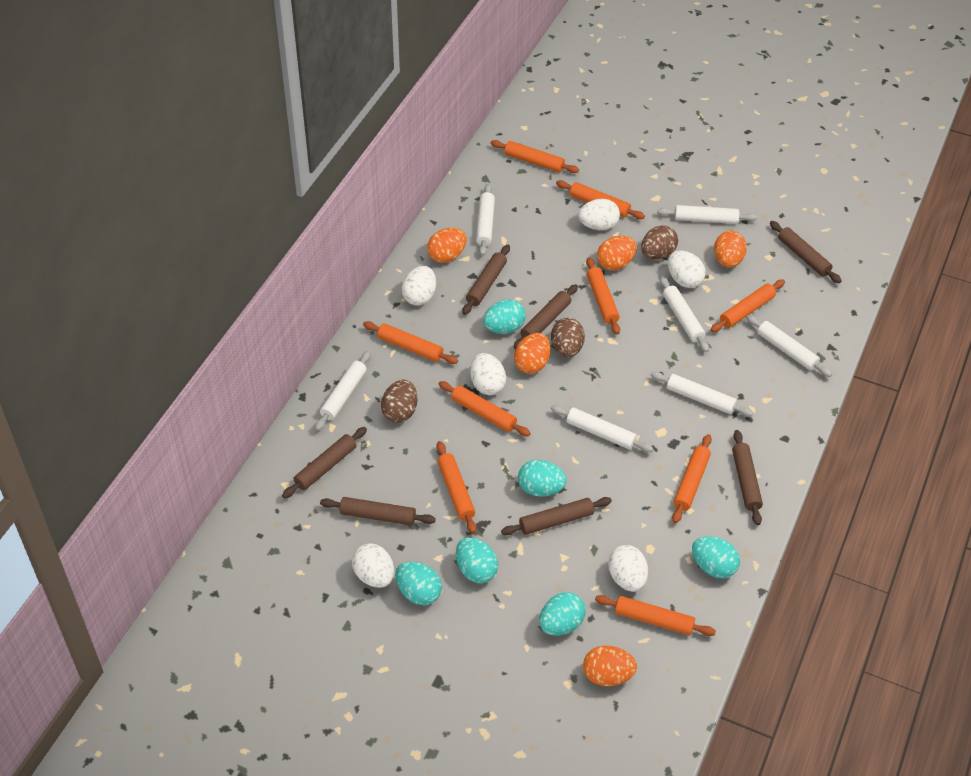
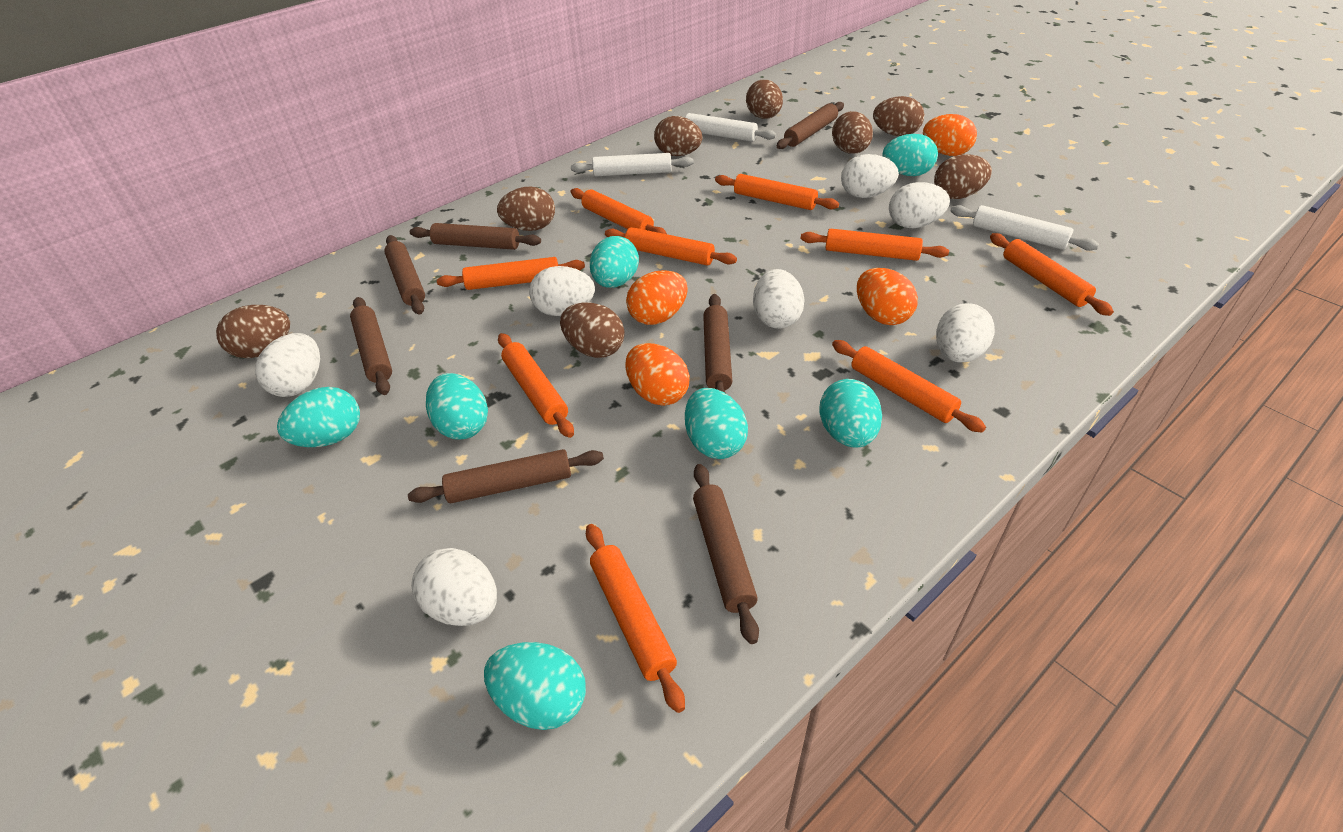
brown egg: 3 -> 8
orange egg: 5 -> 4
turquoise egg: 6 -> 7
white egg: 6 -> 7
white rolling pin: 7 -> 3

